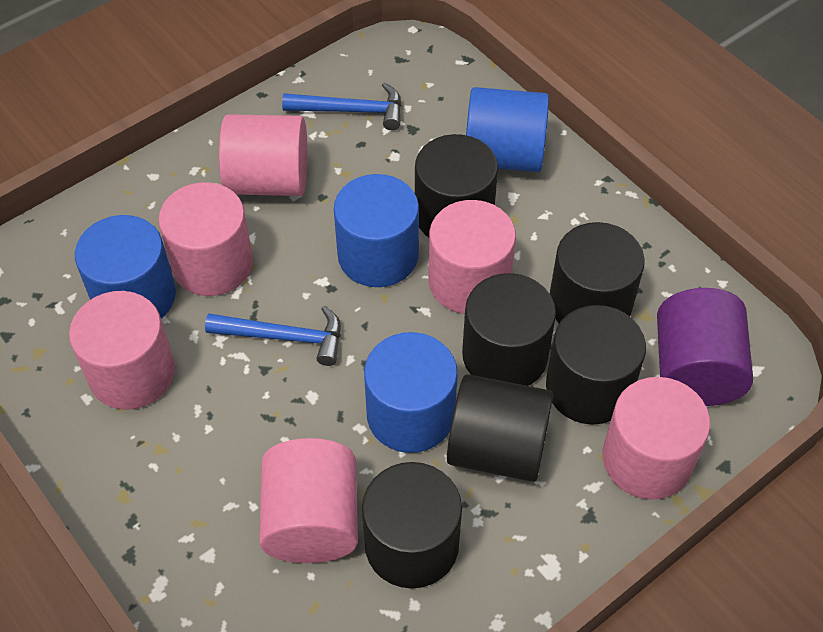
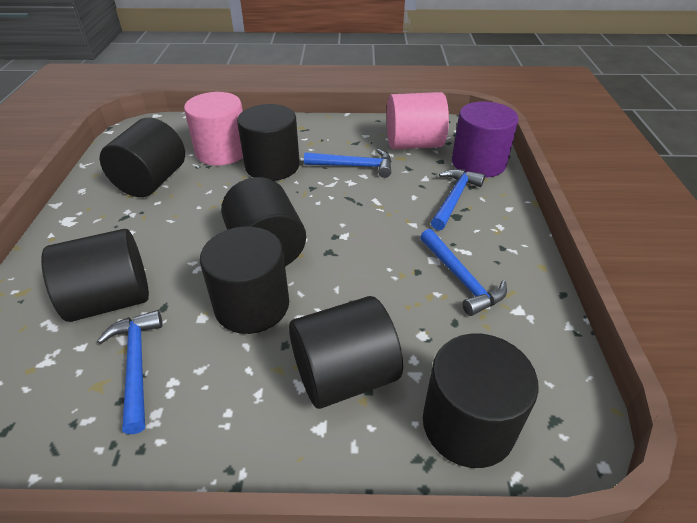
black cylinder: 6 -> 7
blue cylinder: 4 -> 0
blue hammer: 2 -> 4
pink cylinder: 6 -> 2

